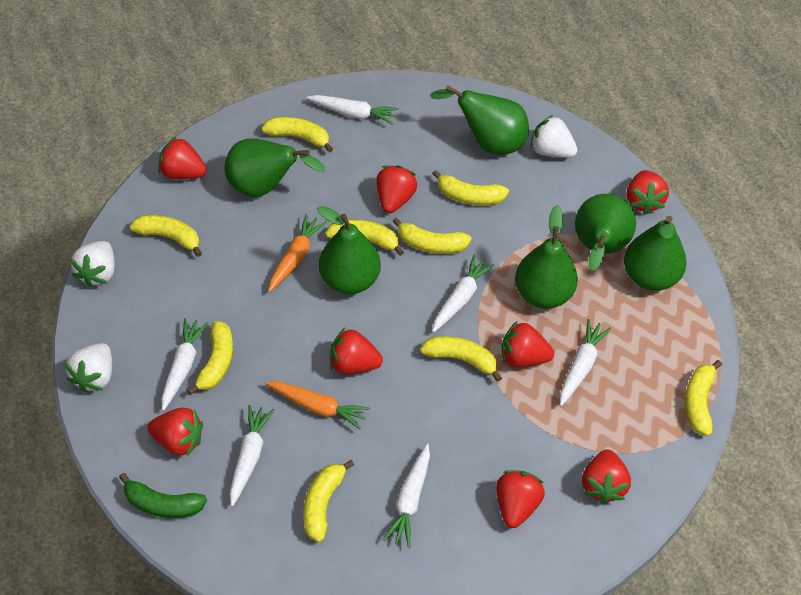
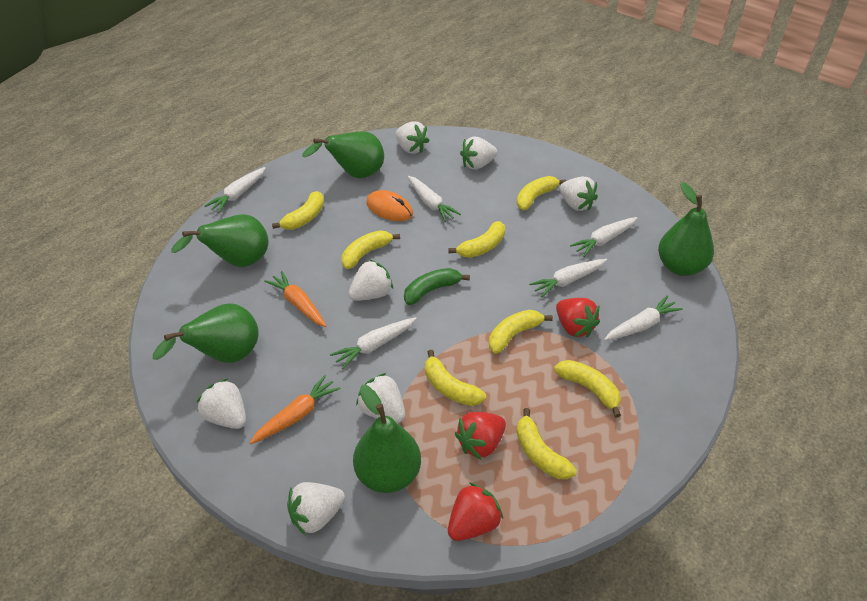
green pear: 6 -> 5
orange mouse: 0 -> 1
red strawberry: 8 -> 3
white strawberry: 3 -> 7
yellow banana: 9 -> 8

